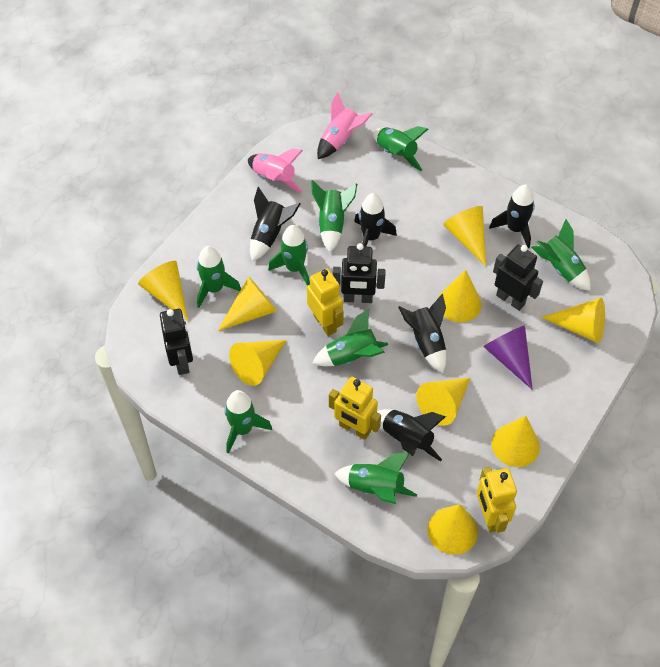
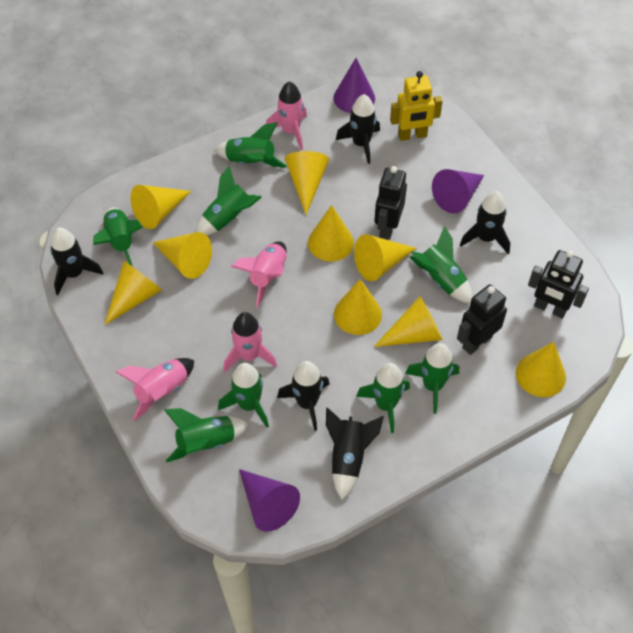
pink rocket: 2 -> 4
purple cone: 1 -> 3
yellow robot: 3 -> 1

